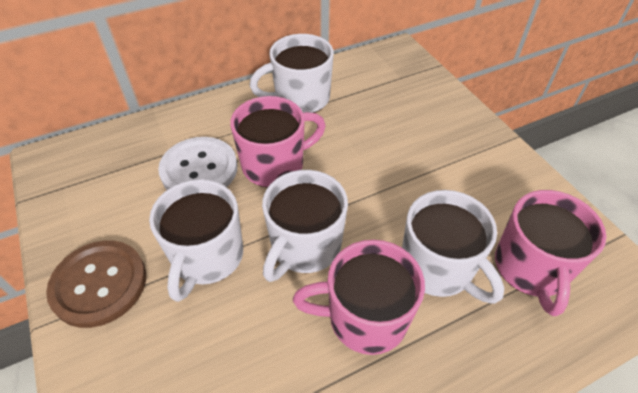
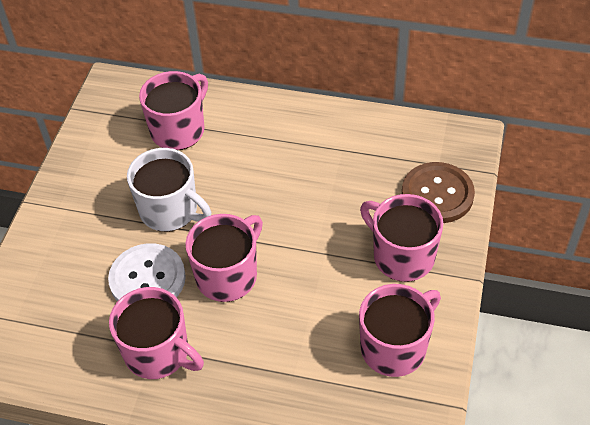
pink mug: 3 -> 5
white mug: 4 -> 1

